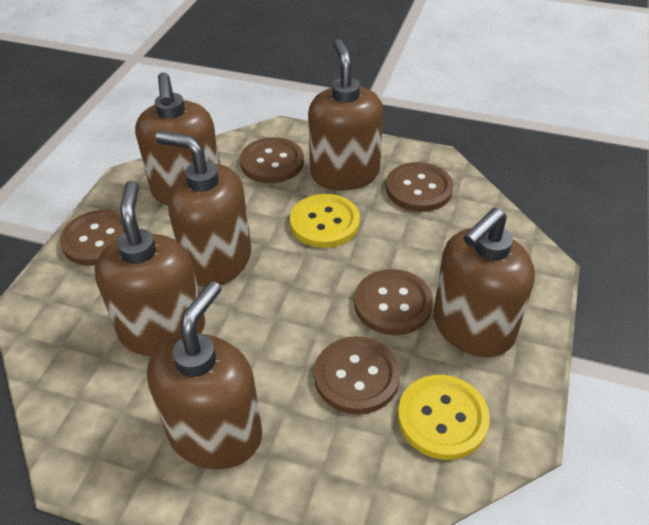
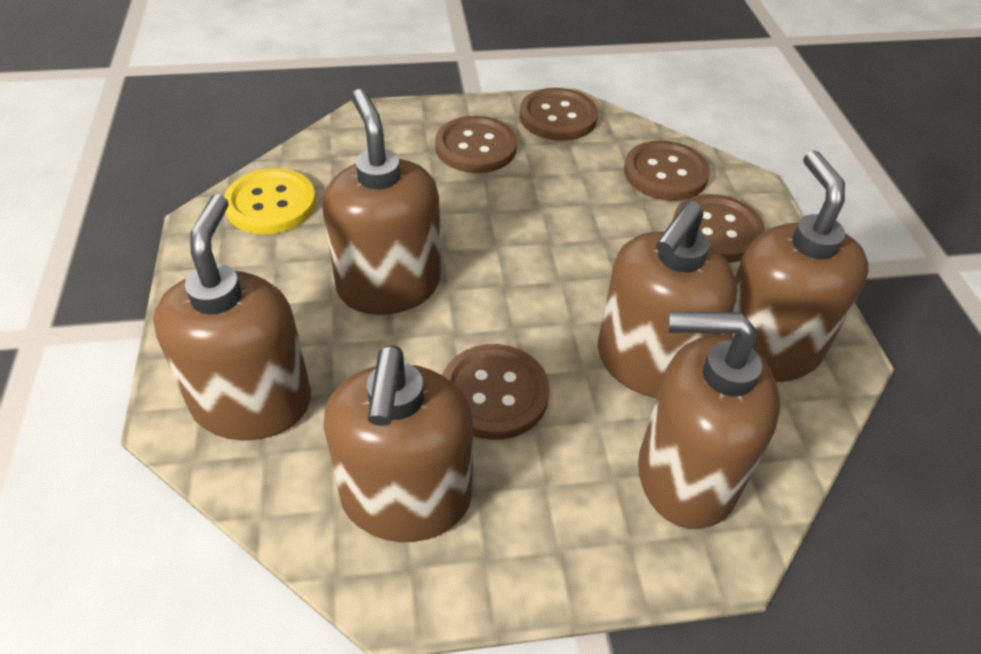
yellow button: 2 -> 1

